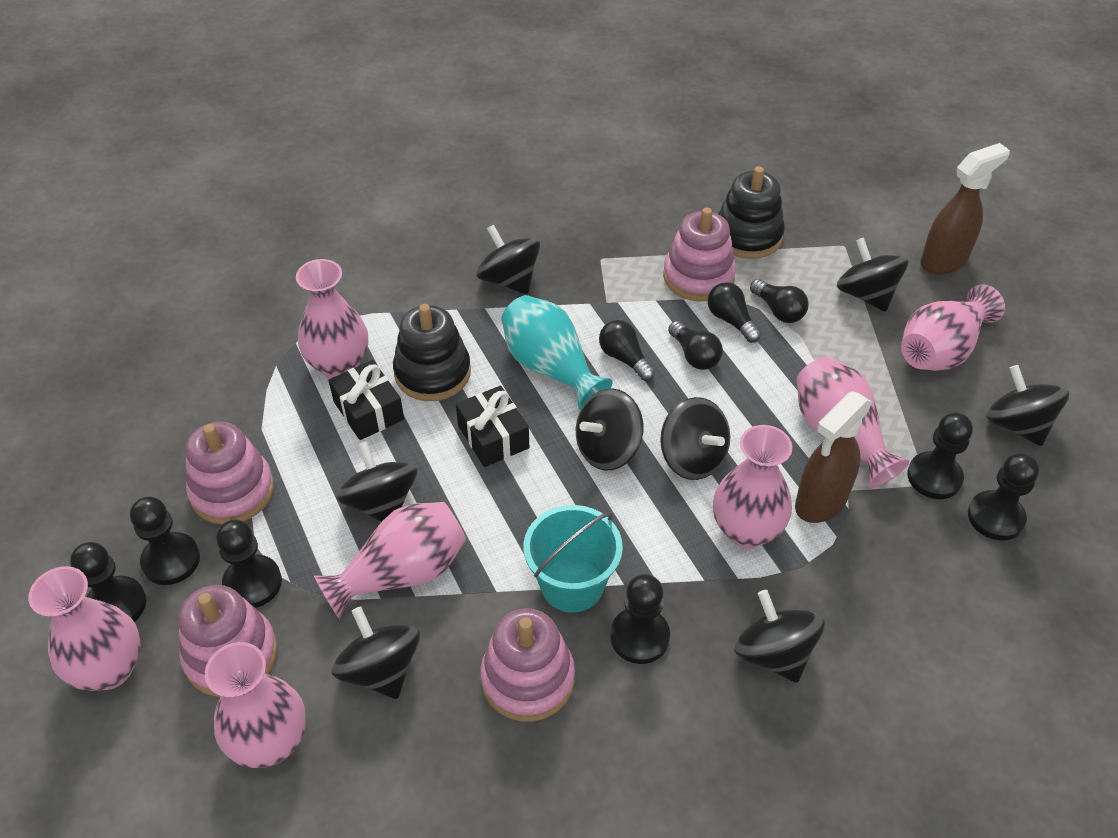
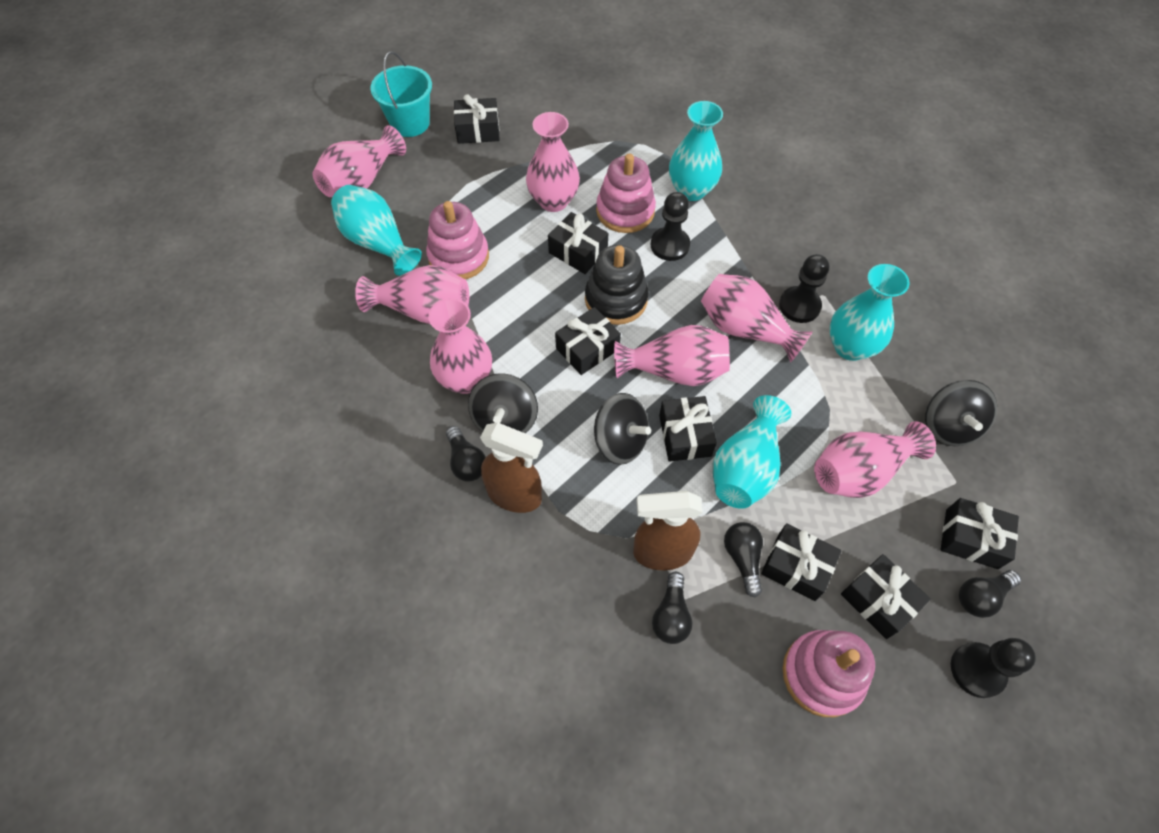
black gift: 2 -> 7
black pawn: 6 -> 3
black spinning top: 8 -> 3
black stacking toy: 2 -> 1
pink stacking toy: 4 -> 3
turquoise vase: 1 -> 4

